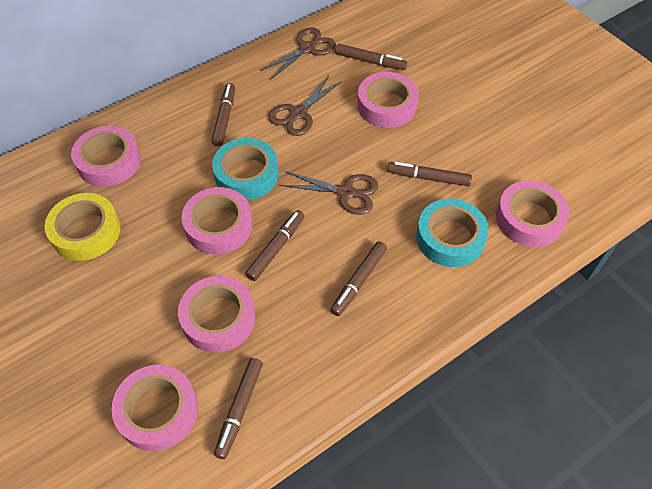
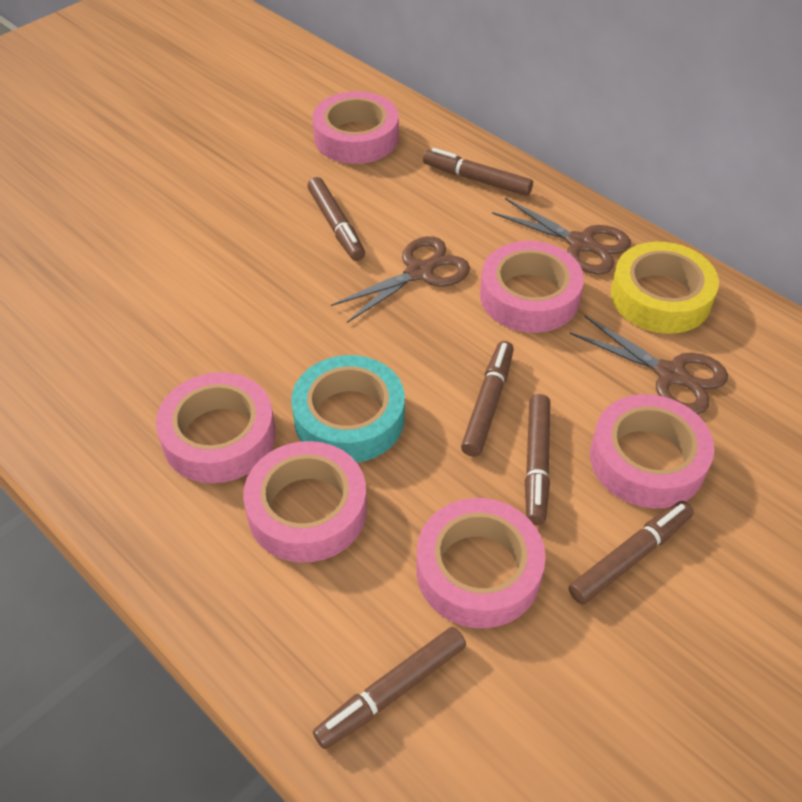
turquoise tape: 2 -> 1

